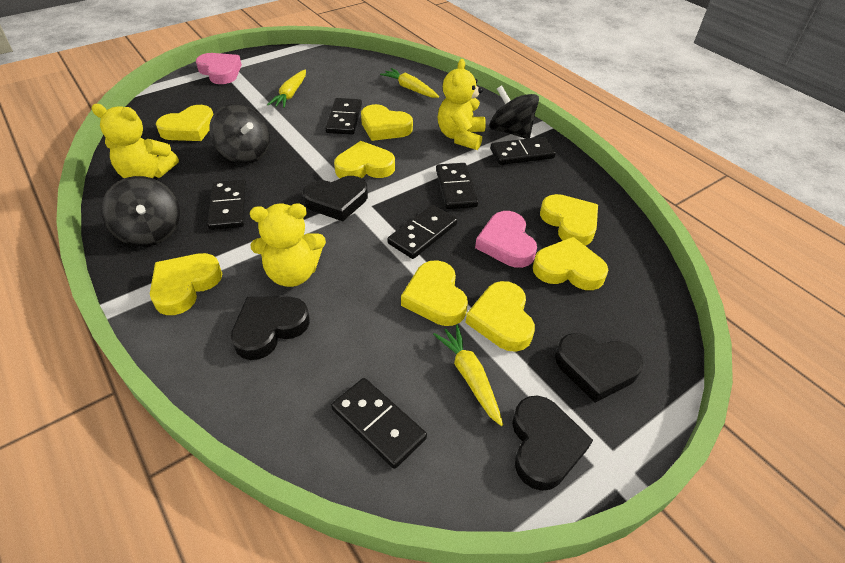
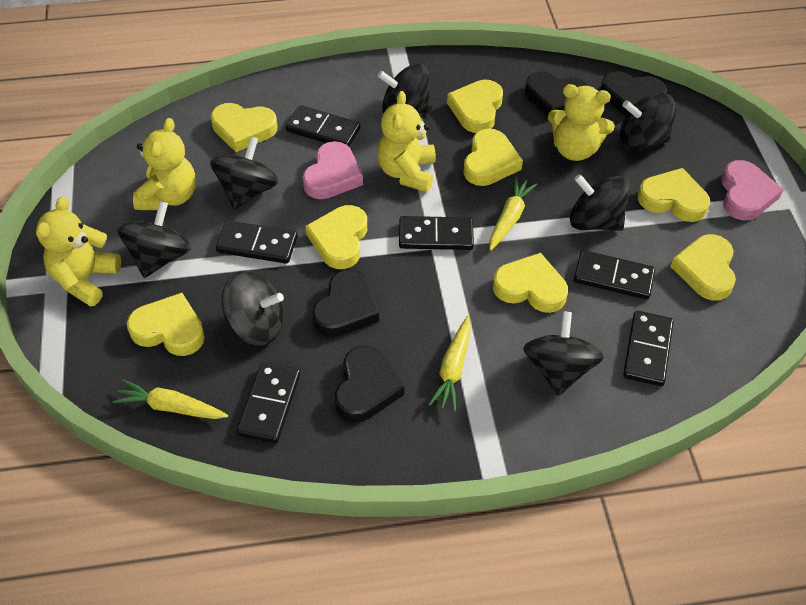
black spinning top: 3 -> 7
yellow teddy bear: 3 -> 4

